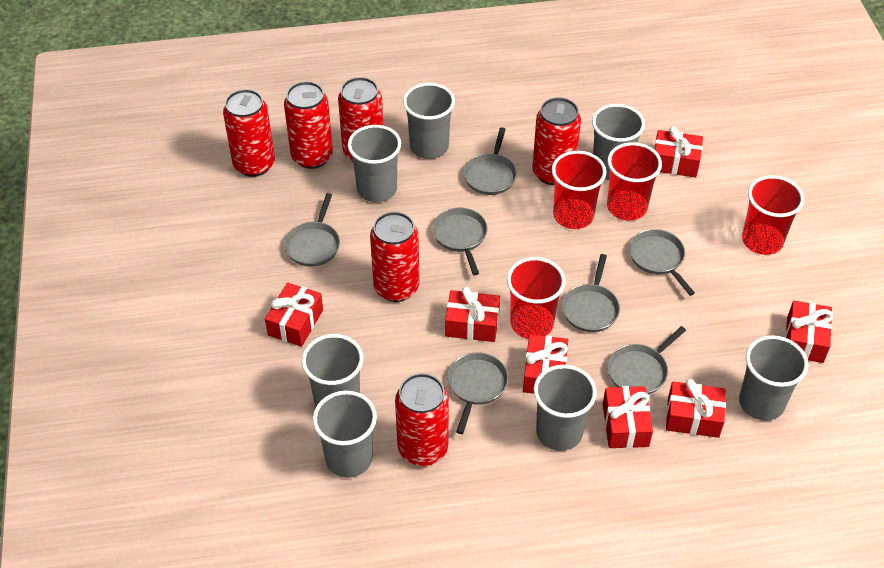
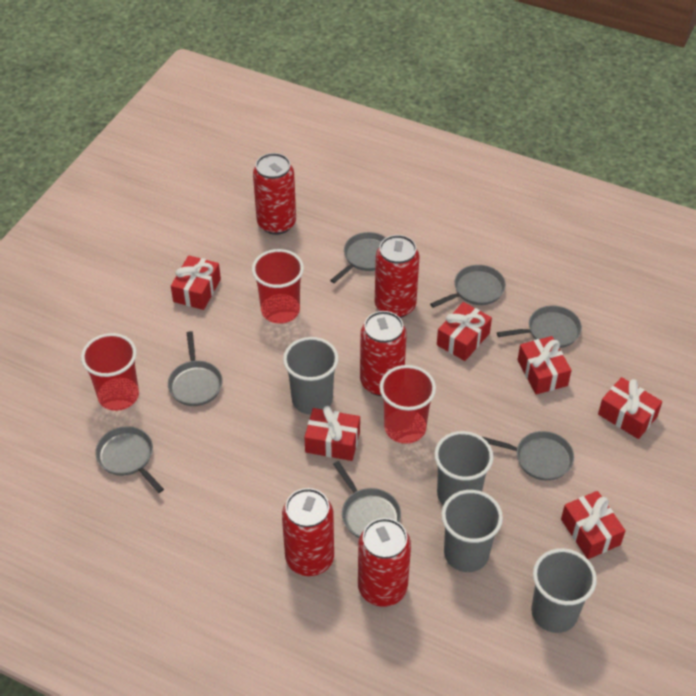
grey cup: 7 -> 4
red can: 6 -> 5
red cup: 4 -> 3
red gift: 7 -> 6

